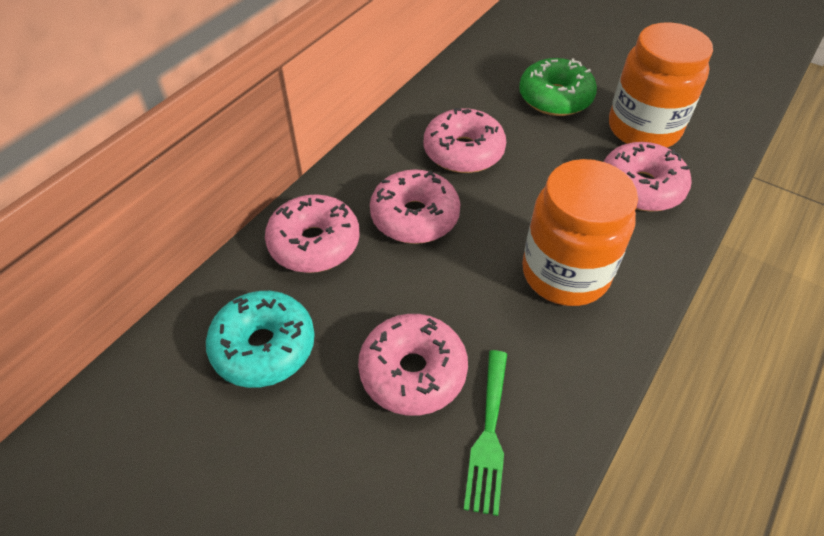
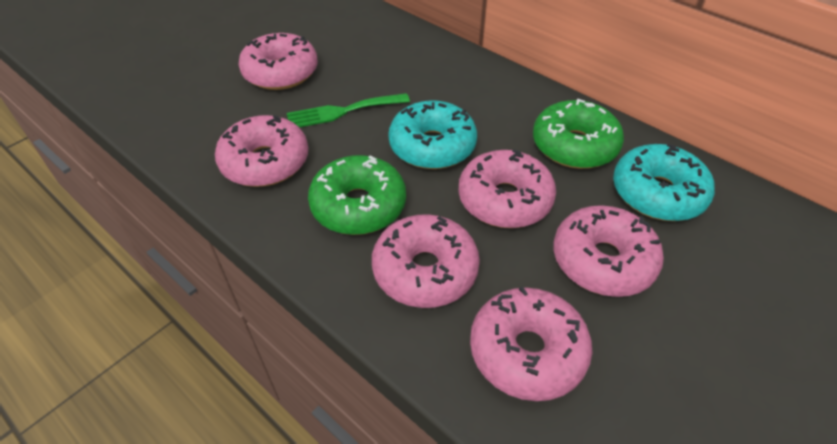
green donut: 1 -> 2
orange jar: 2 -> 0
pink donut: 5 -> 6
turquoise donut: 1 -> 2

